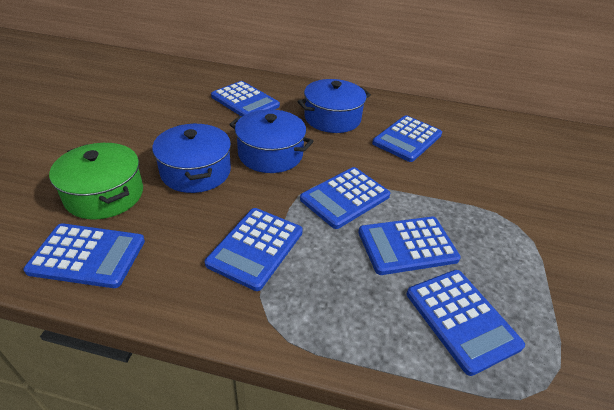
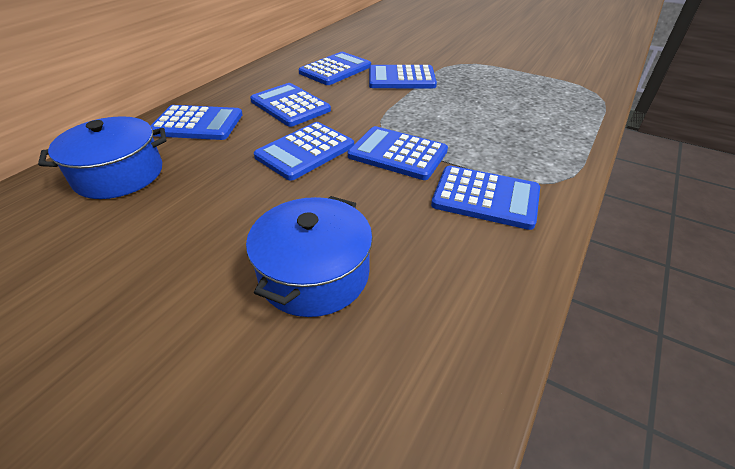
blue pot: 3 -> 2
green pot: 1 -> 0

